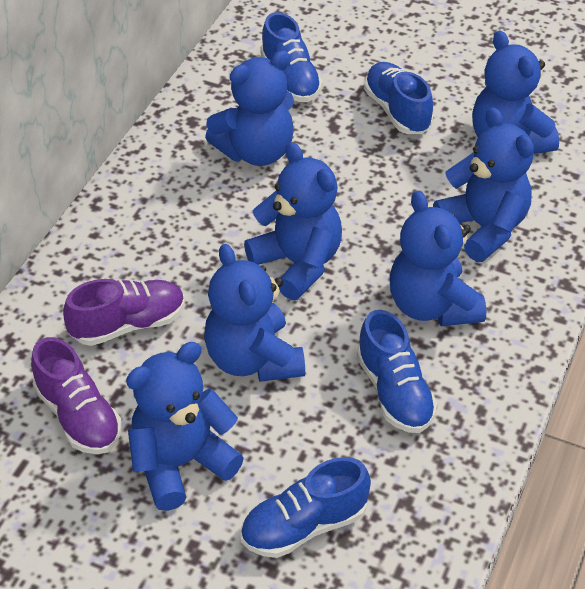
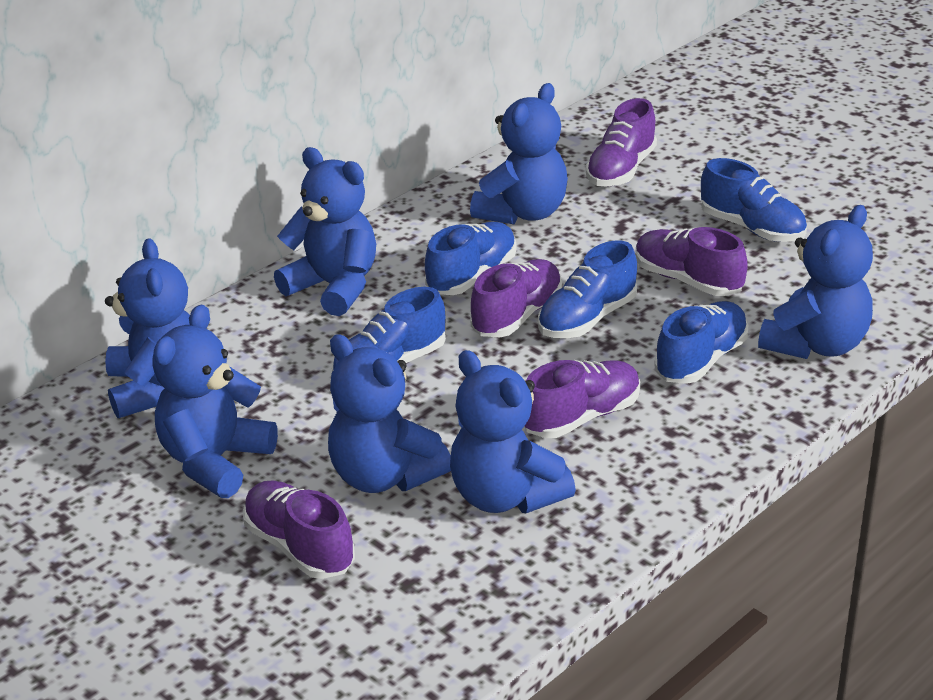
blue shoe: 4 -> 5
purple shoe: 2 -> 5

